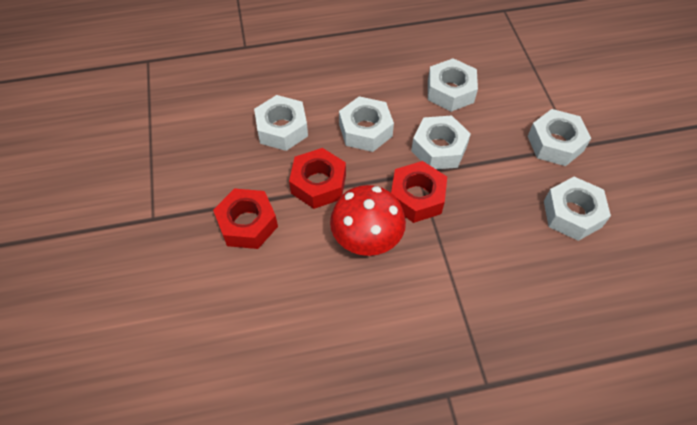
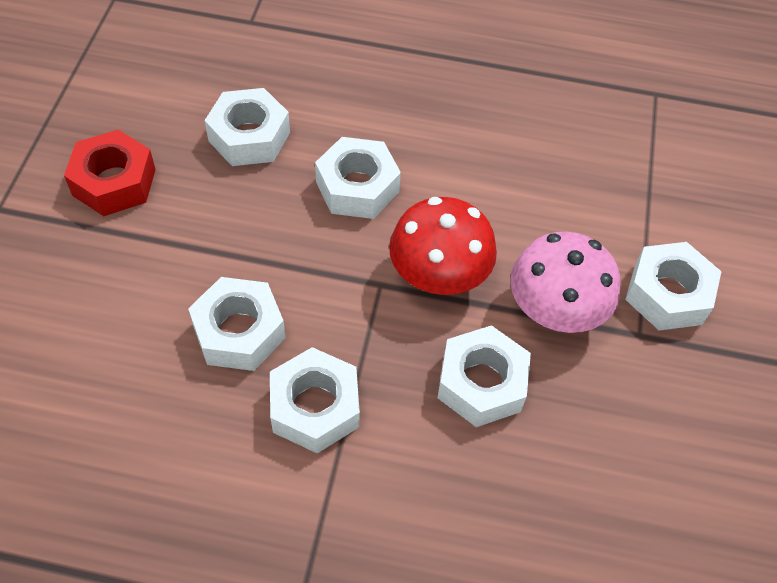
pink mushroom: 0 -> 1
red nut: 3 -> 1

